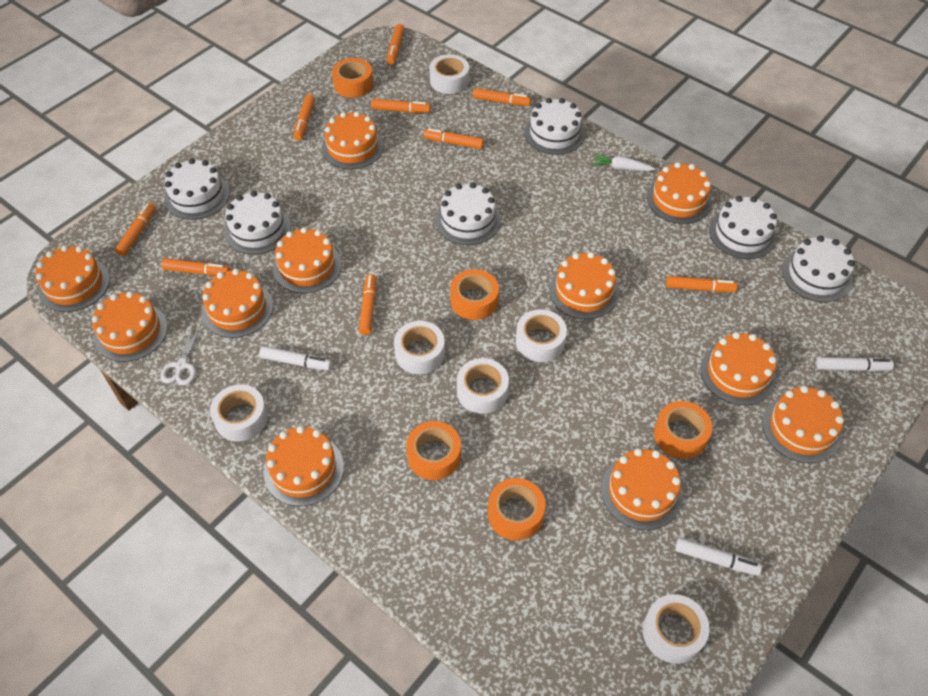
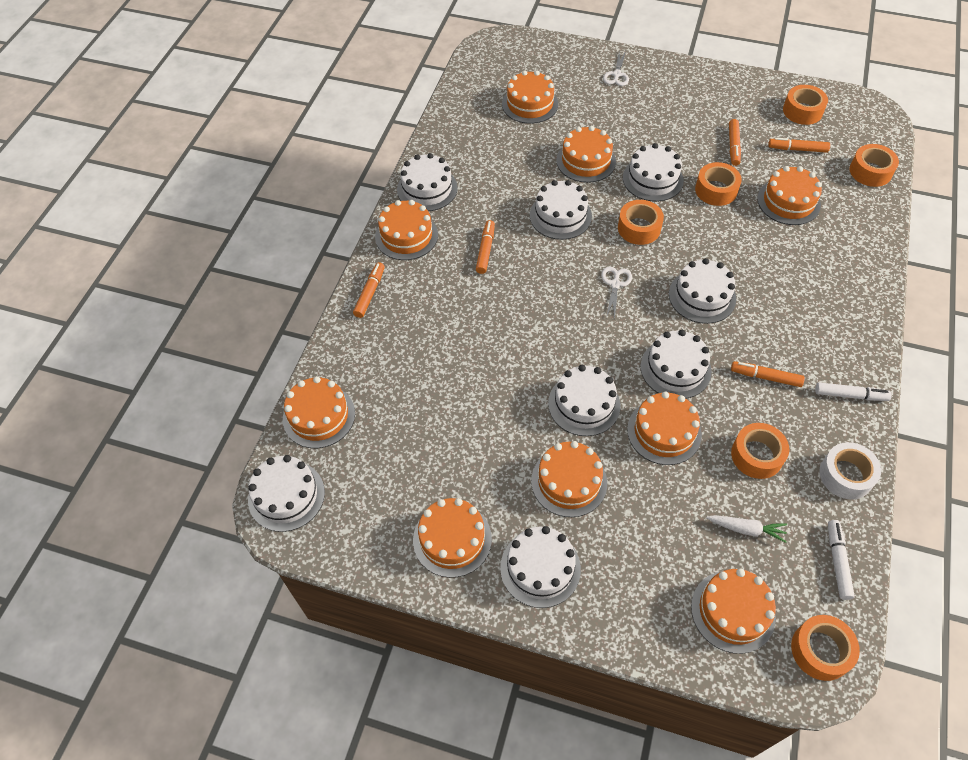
orange cake: 11 -> 9
orange marker: 9 -> 5
orange tape: 5 -> 6
white cake: 6 -> 8
white marker: 3 -> 2
white scissors: 1 -> 2
white tape: 6 -> 1

